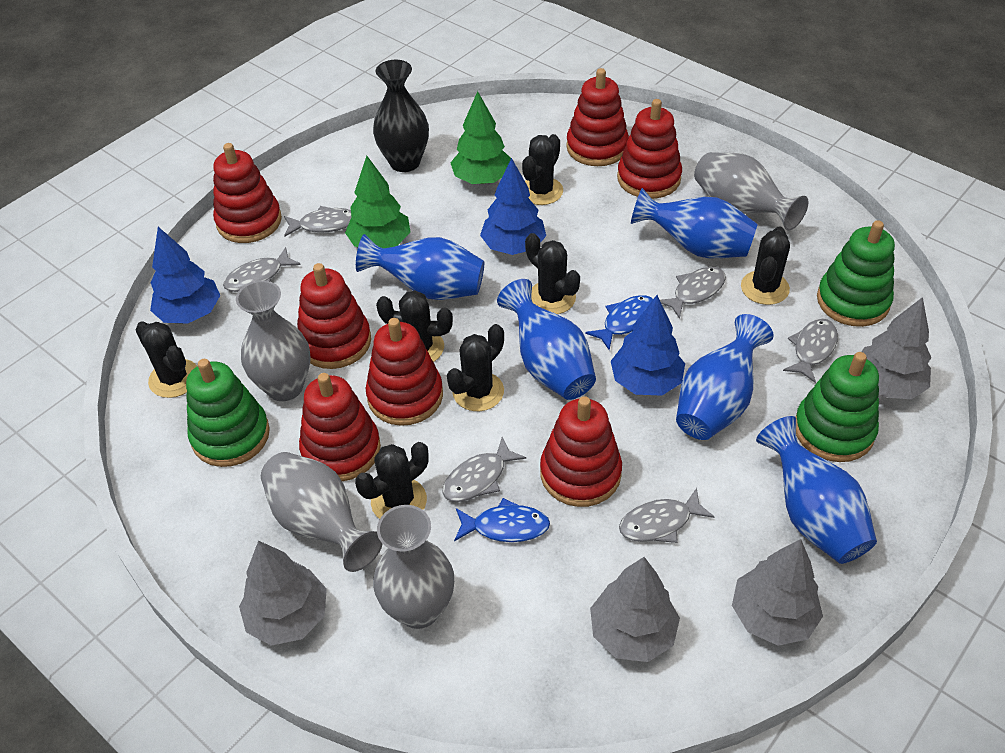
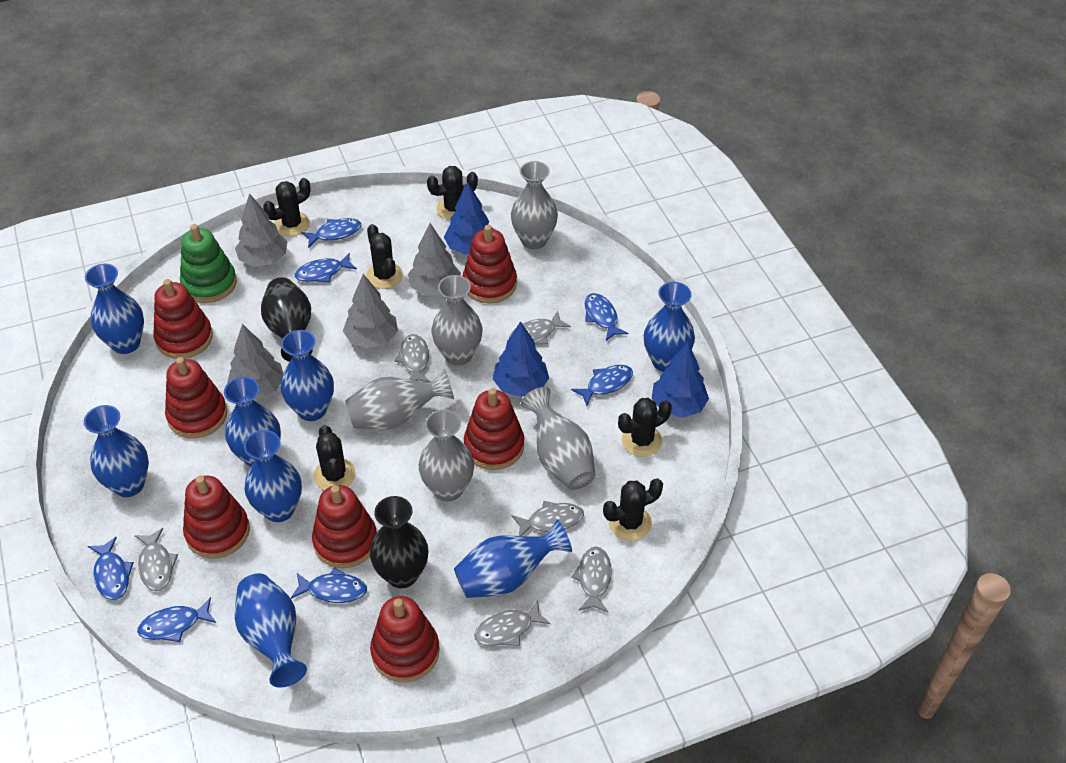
black cactus: 7 -> 6
black vase: 1 -> 2
blue fish: 2 -> 7
blue vase: 5 -> 8
green stacking toy: 3 -> 1
green tree: 2 -> 0
grey vase: 4 -> 5

